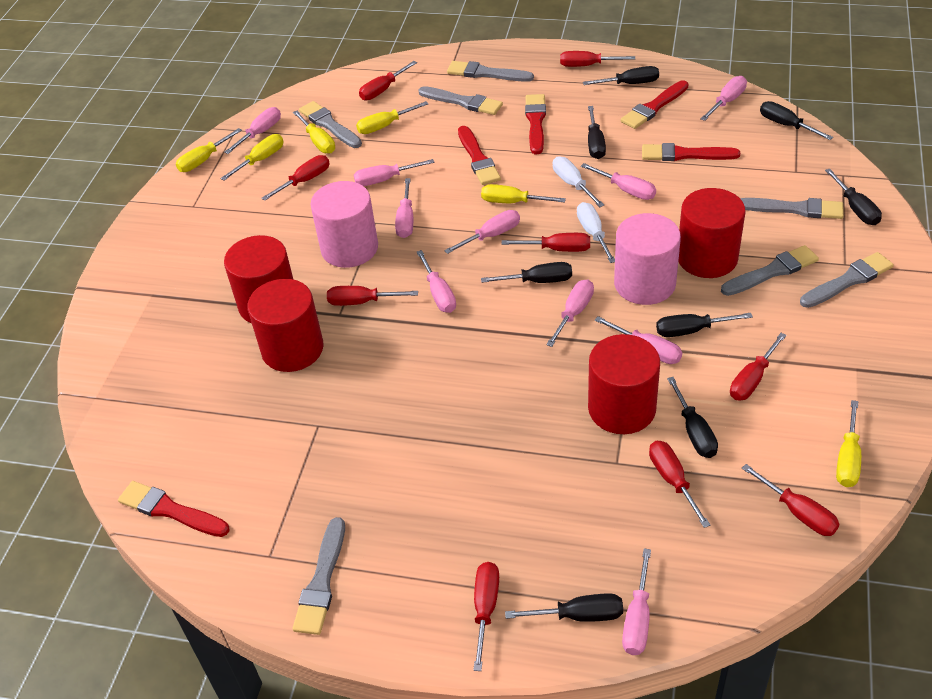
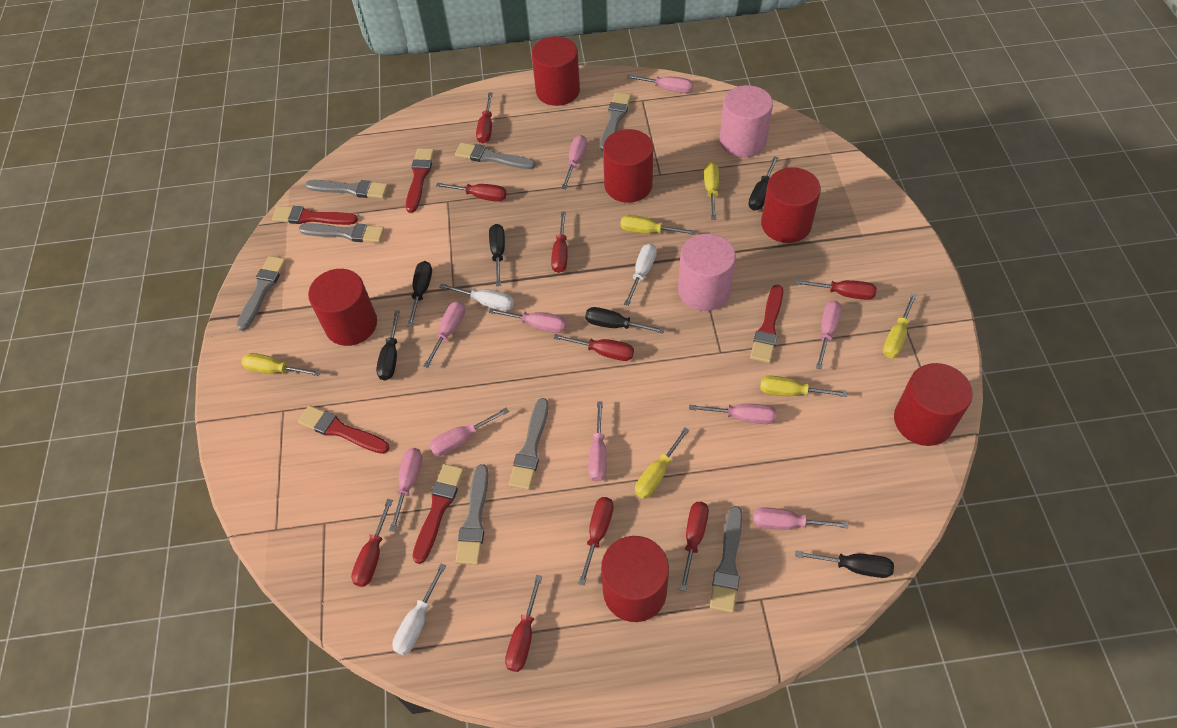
black screwdriver: 8 -> 6
grey brush: 7 -> 8
red cylinder: 4 -> 6
white screwdriver: 2 -> 3

